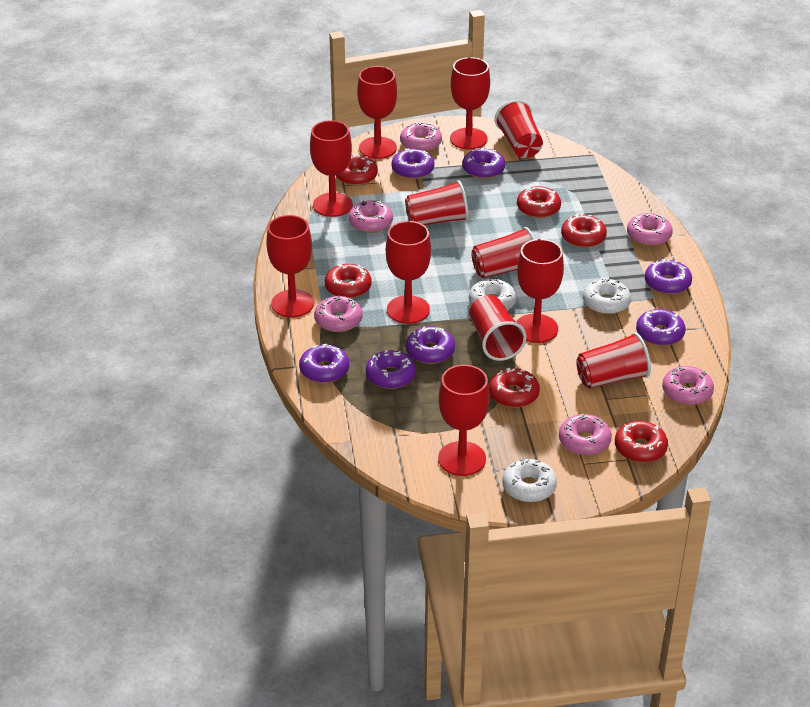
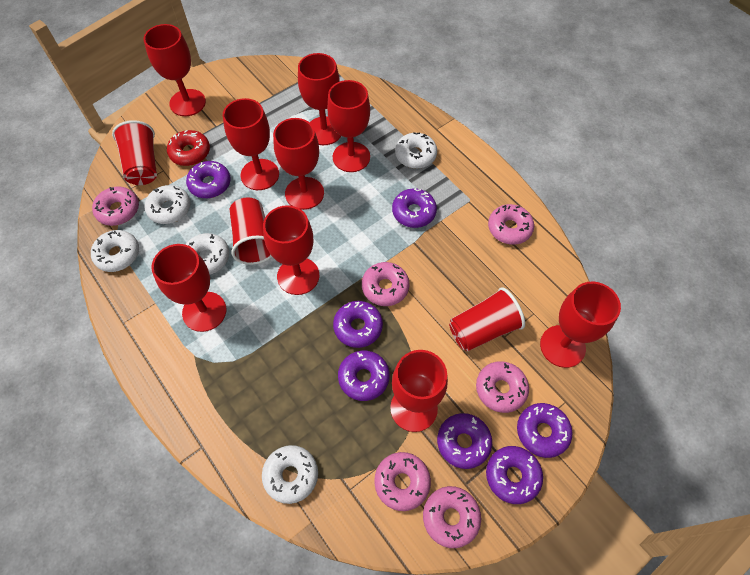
red cup: 5 -> 3
red donut: 6 -> 1
red goblet: 7 -> 9
white donut: 3 -> 5

